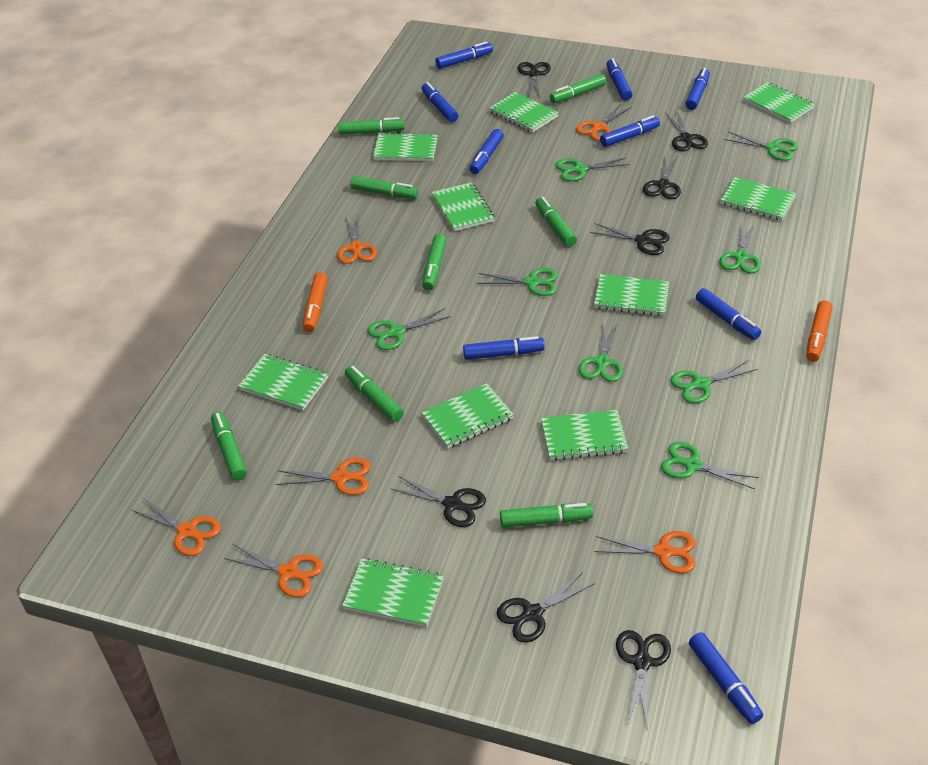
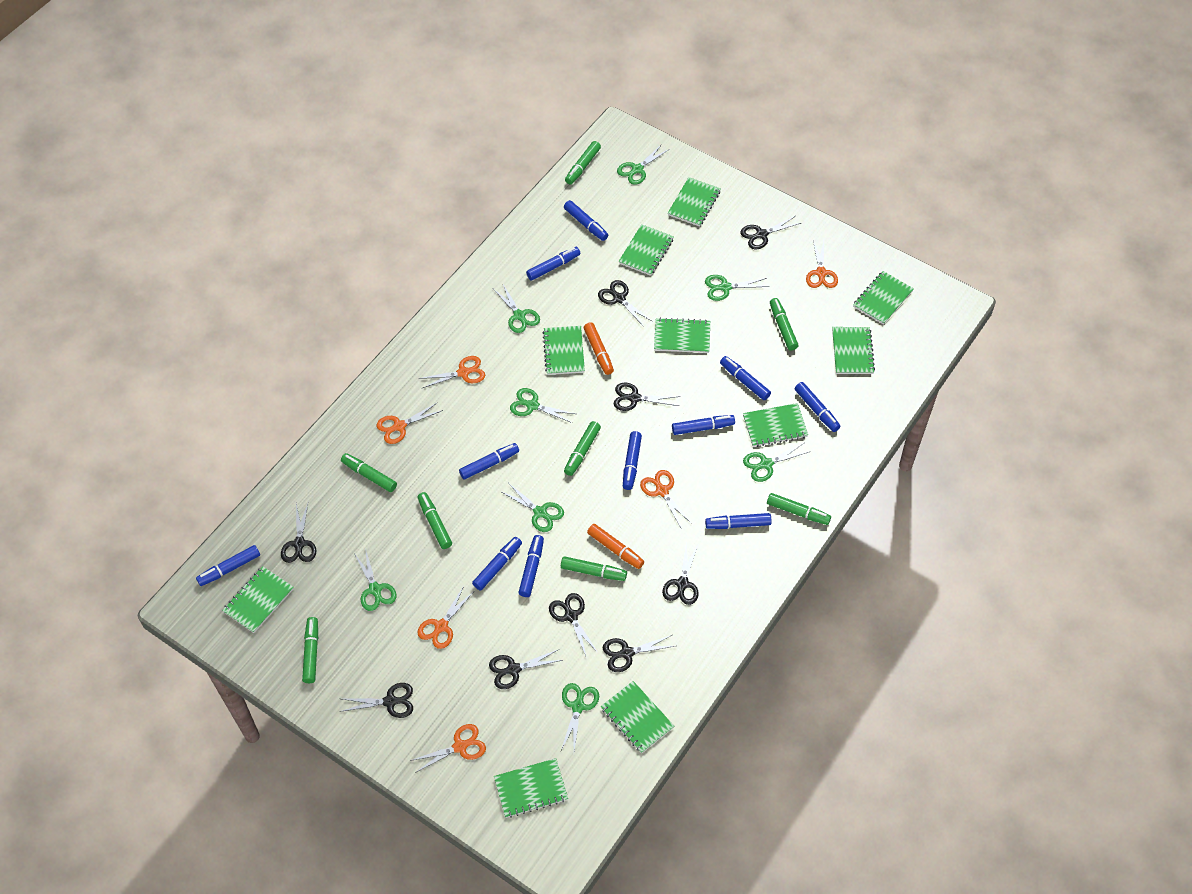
black scissors: 7 -> 9
blue marker: 9 -> 11

